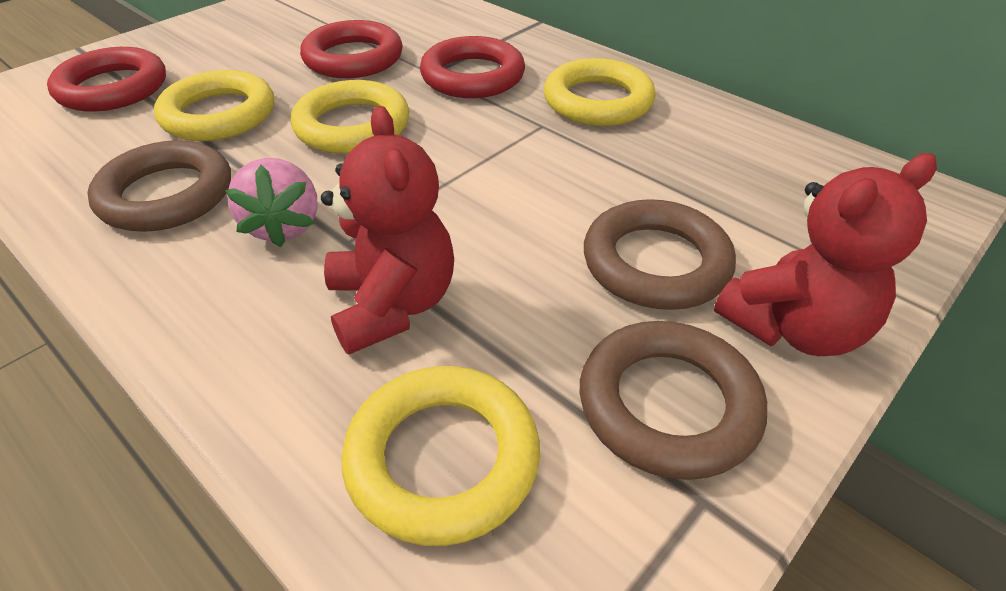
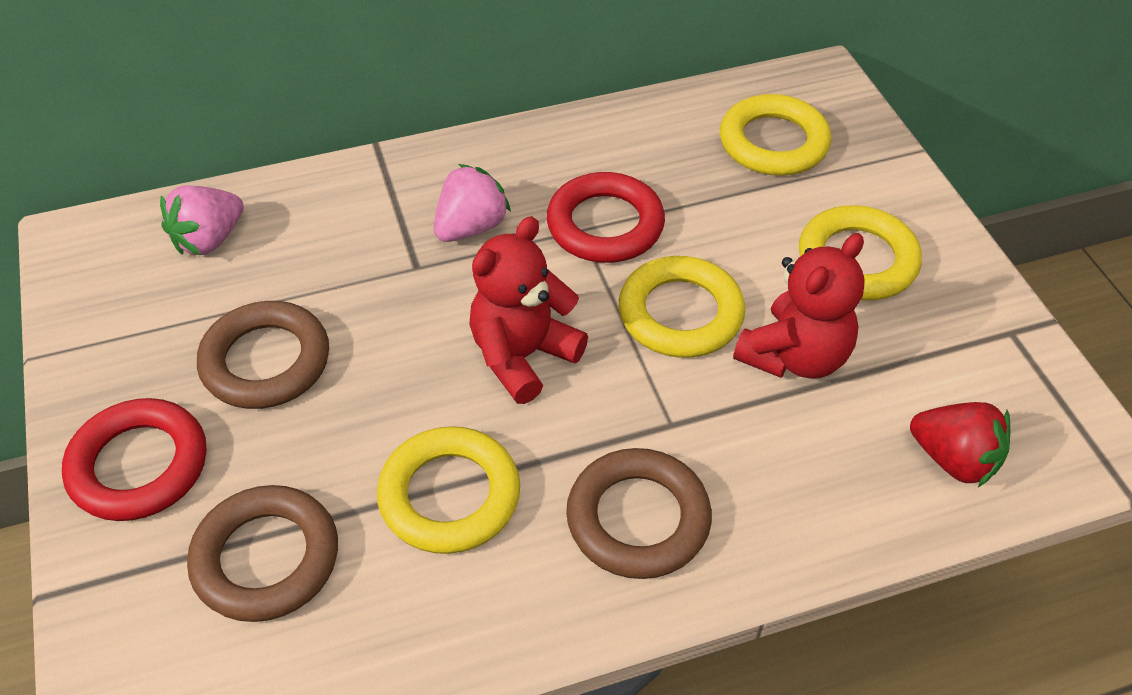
pink strawberry: 1 -> 2
red ring: 3 -> 2
red strawberry: 0 -> 1

